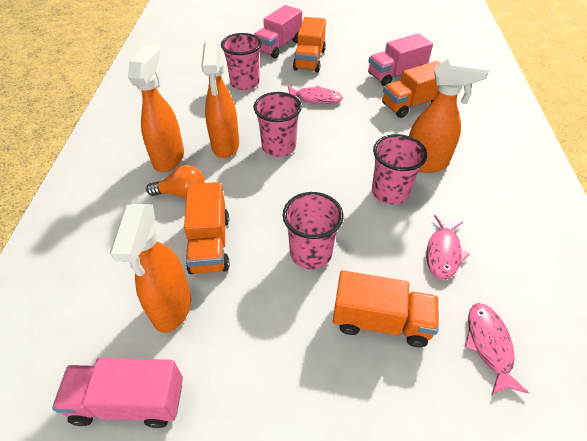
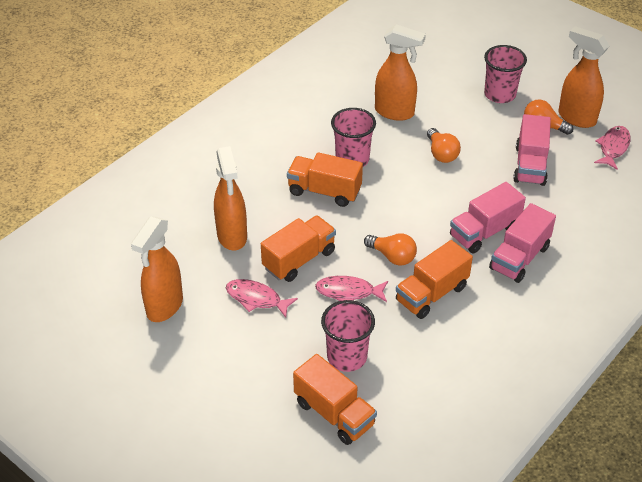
orange light bulb: 1 -> 3
pink cup: 4 -> 3

